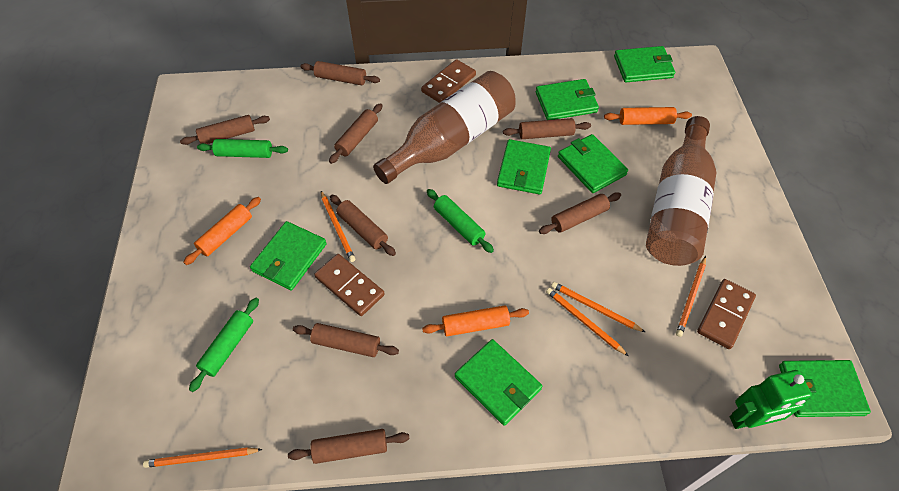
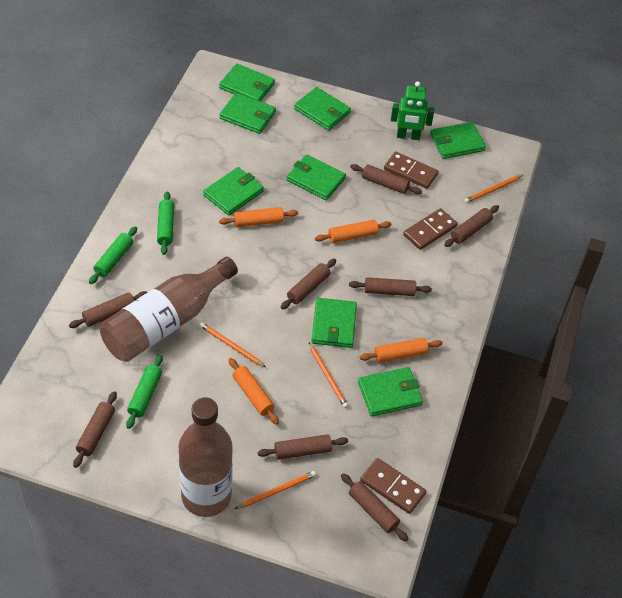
green wallet: 7 -> 8
orange pencil: 5 -> 4
orange rolling pin: 3 -> 4

